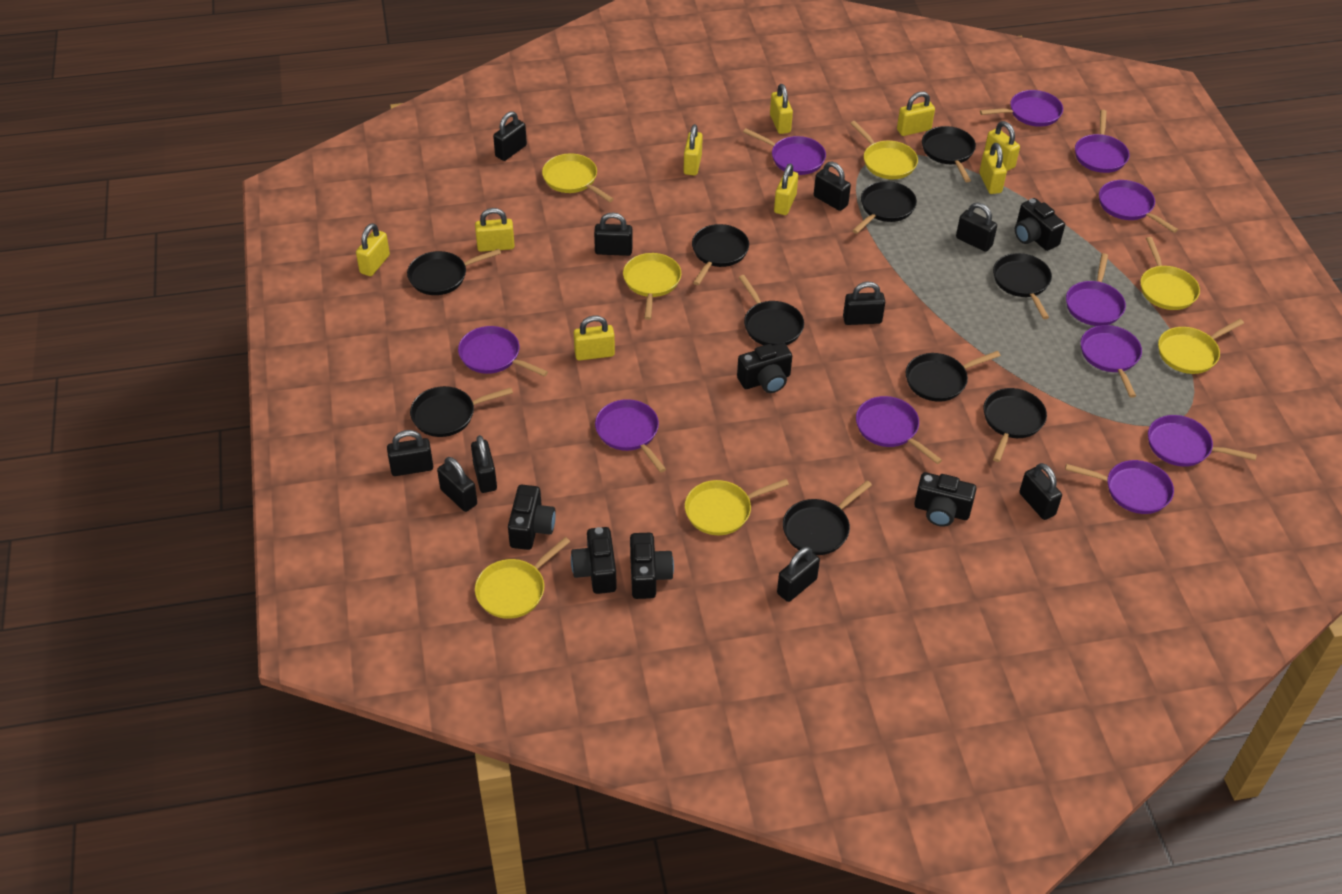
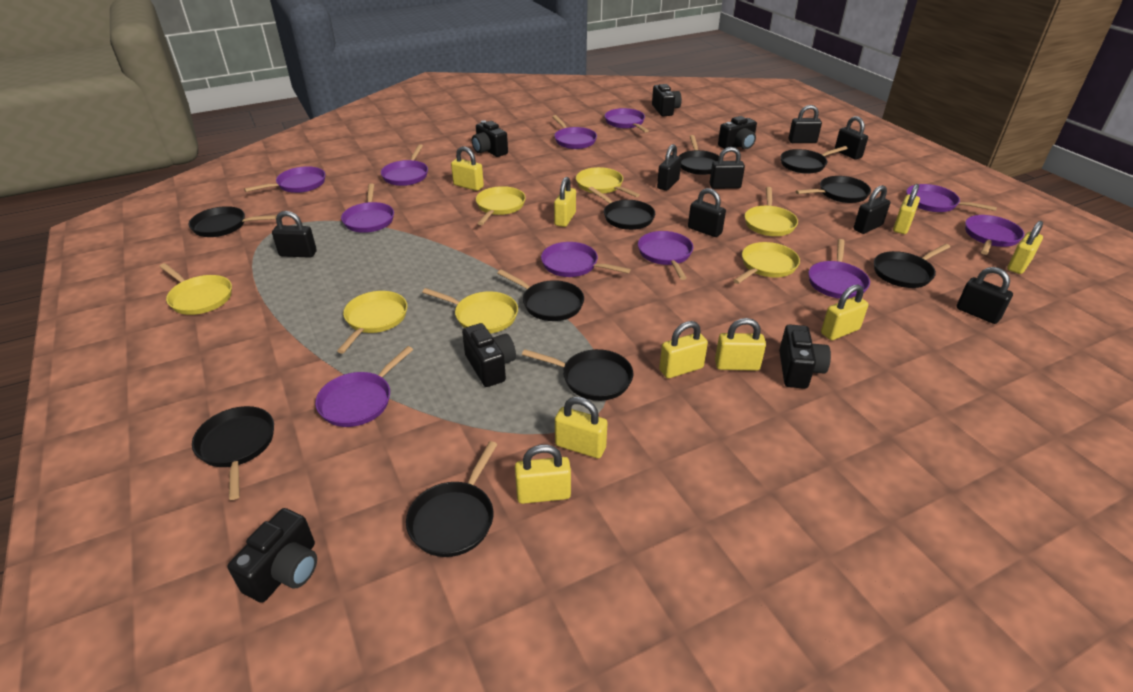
black padlock: 10 -> 8

